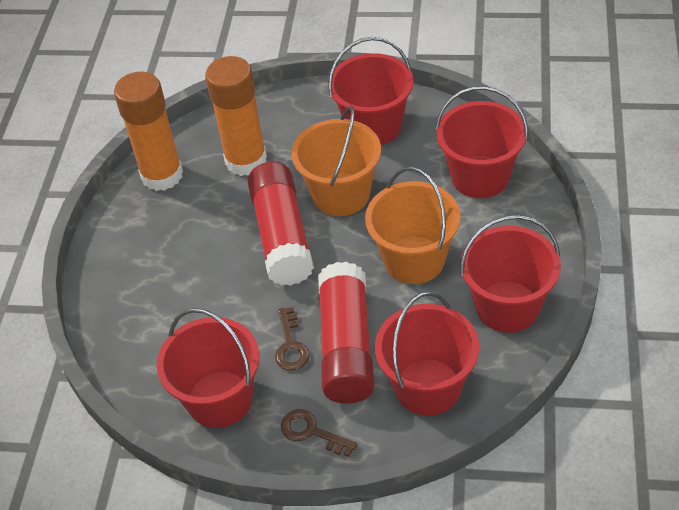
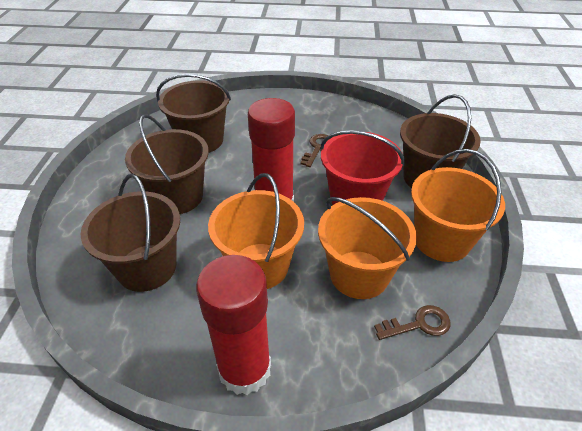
brown bucket: 0 -> 4
orange bucket: 2 -> 3
orange glue stick: 2 -> 0
red bucket: 5 -> 1

